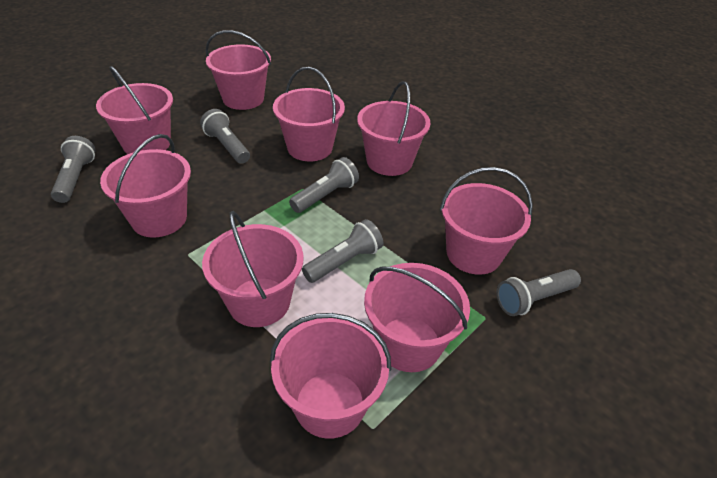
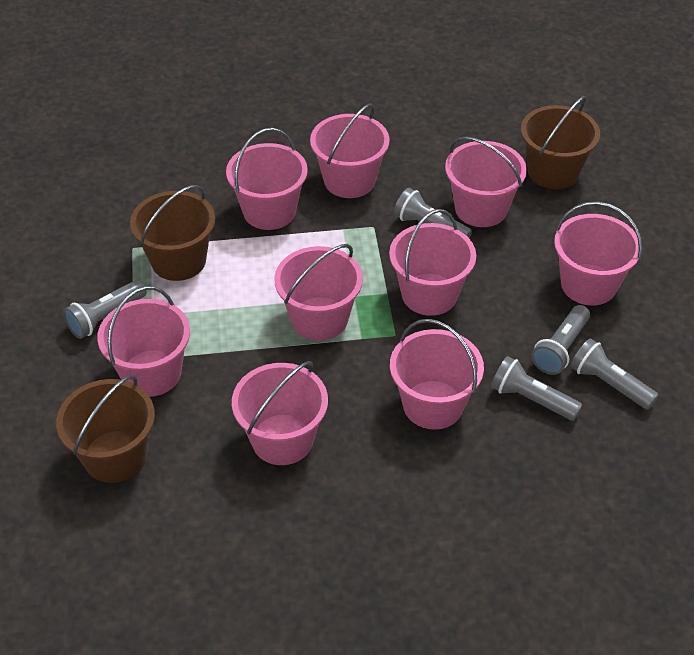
brown bucket: 0 -> 3

